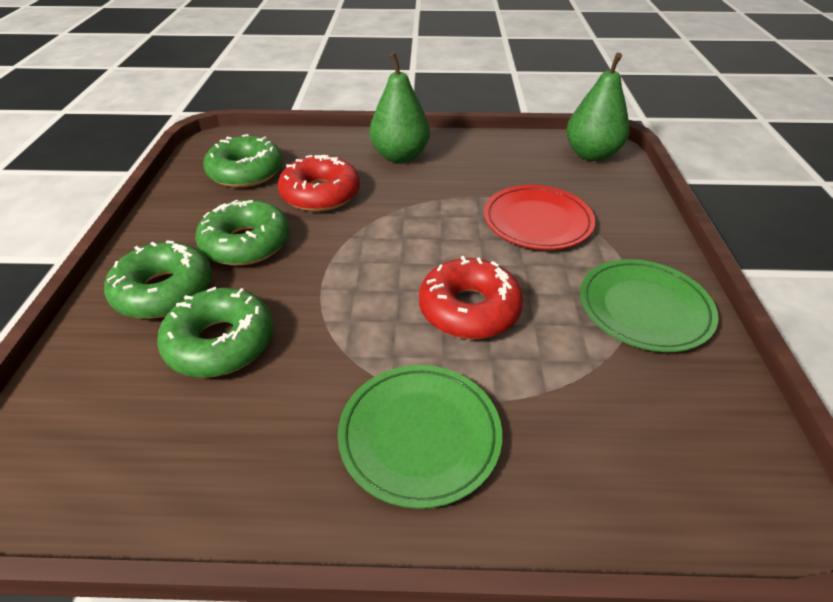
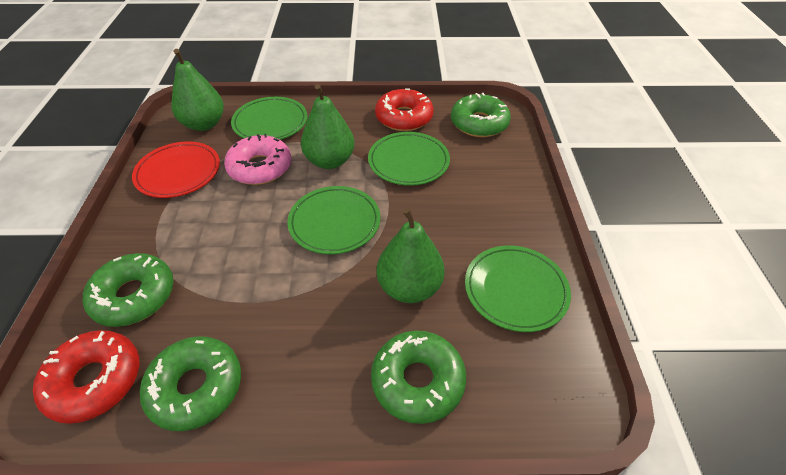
green pear: 2 -> 3
green plate: 2 -> 4
pink donut: 0 -> 1

